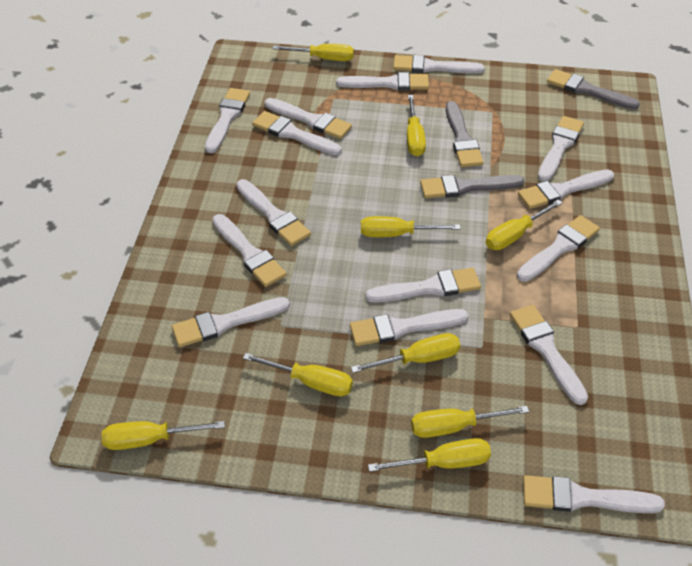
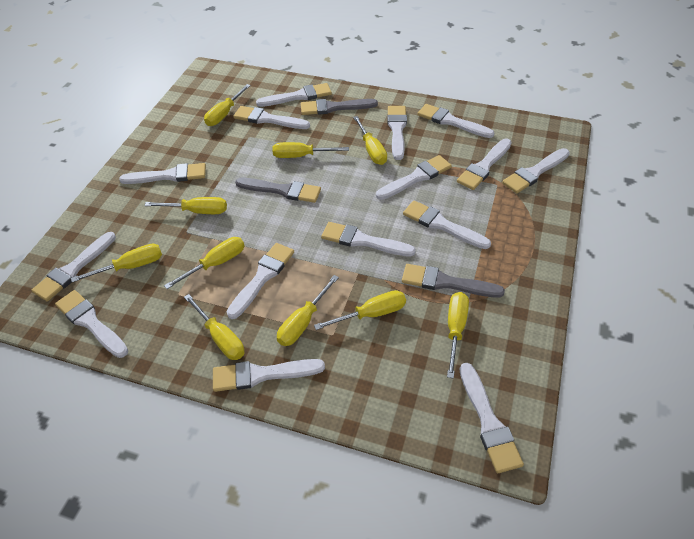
yellow screwdriver: 9 -> 10

